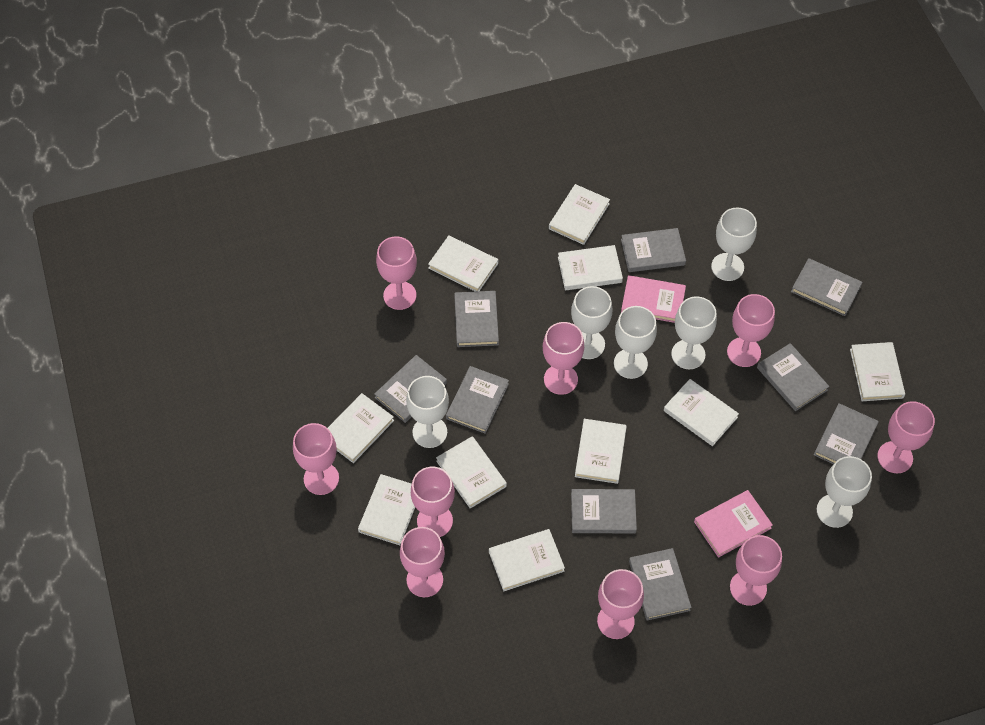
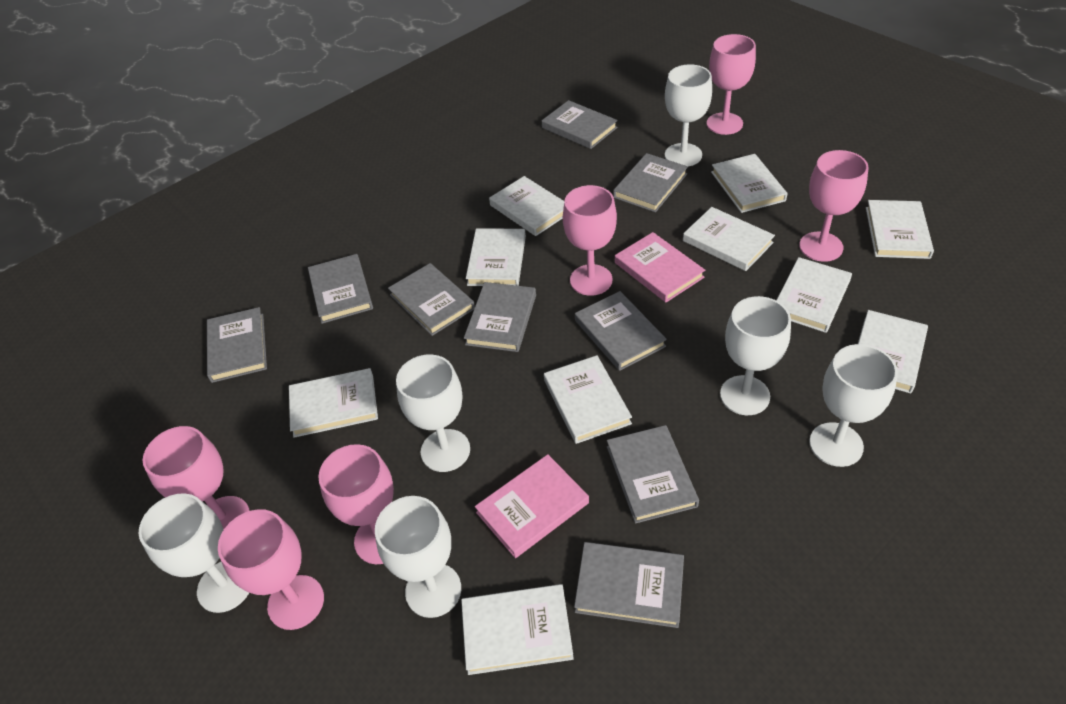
pink goblet: 9 -> 6

